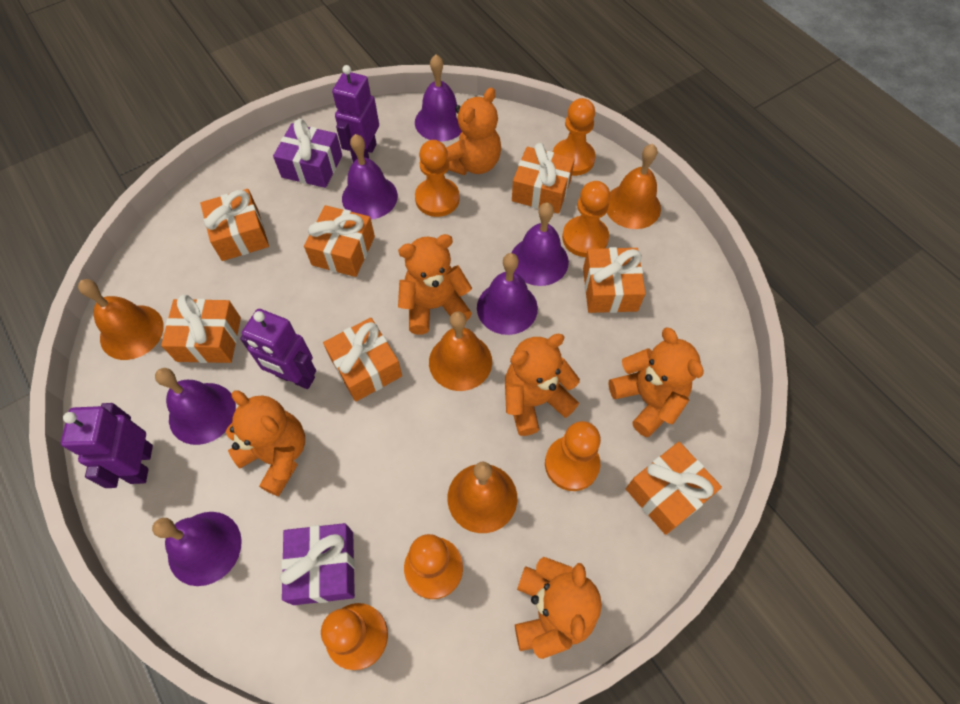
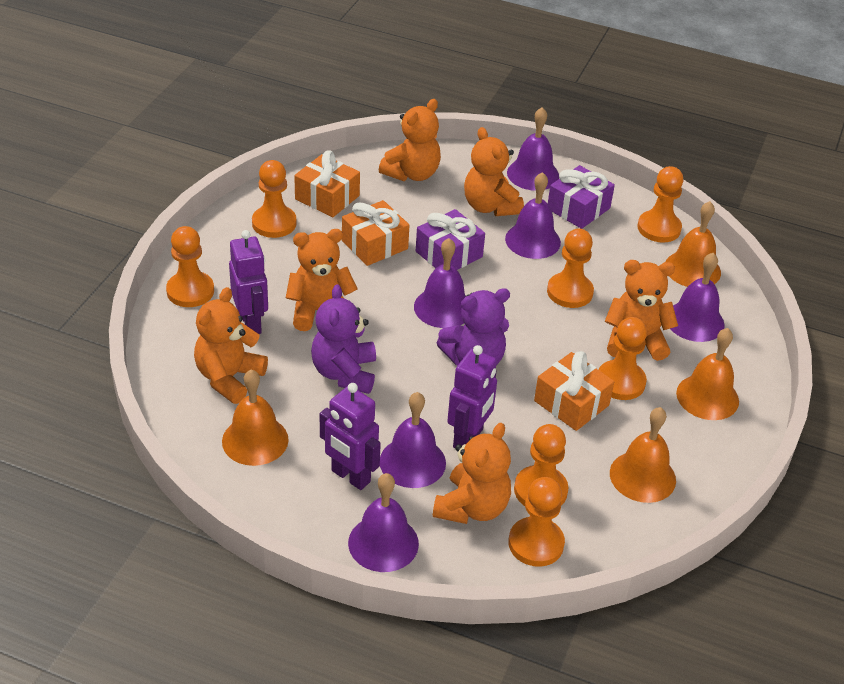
orange gift: 7 -> 3
orange pawn: 6 -> 7
purple teddy bear: 0 -> 2

